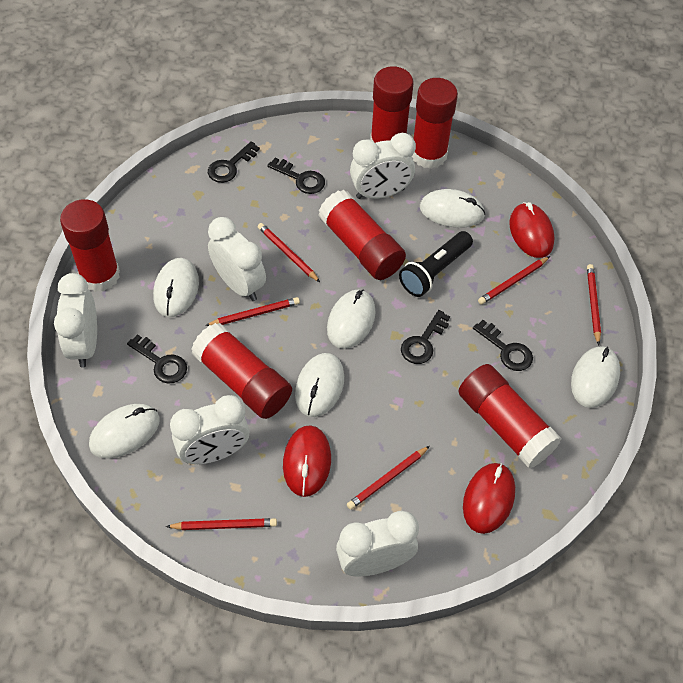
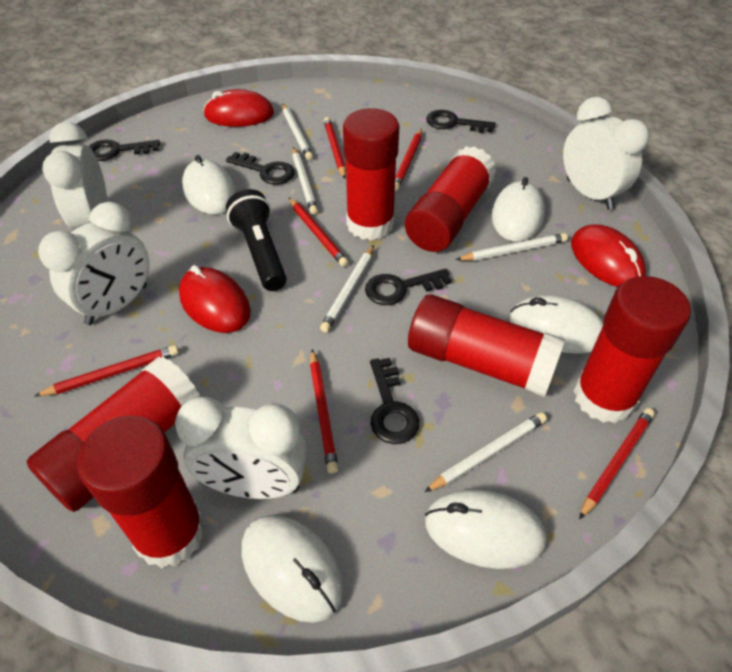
white clock: 5 -> 4
white mouse: 6 -> 5
white pencil: 0 -> 5

